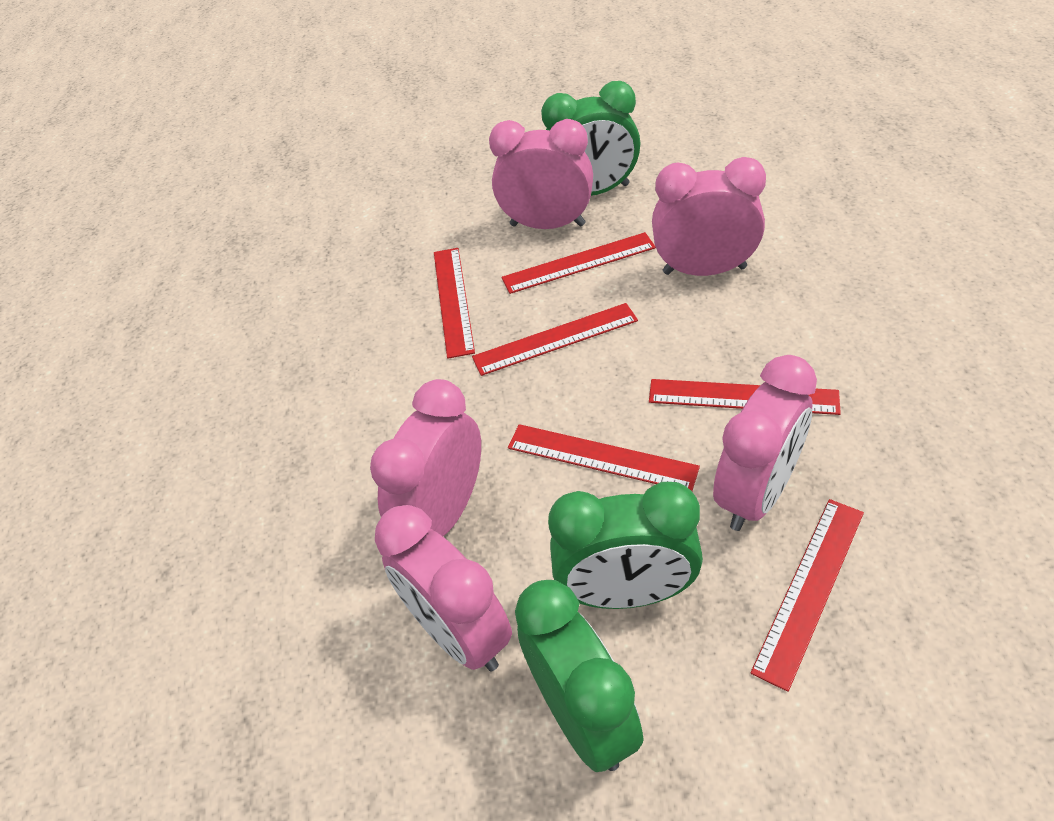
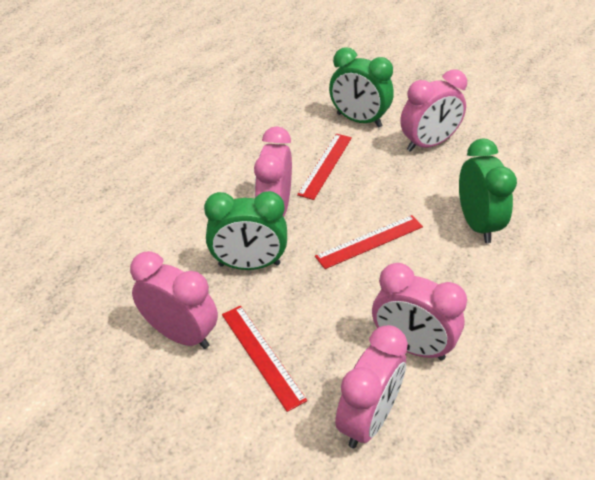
red ruler: 6 -> 3

